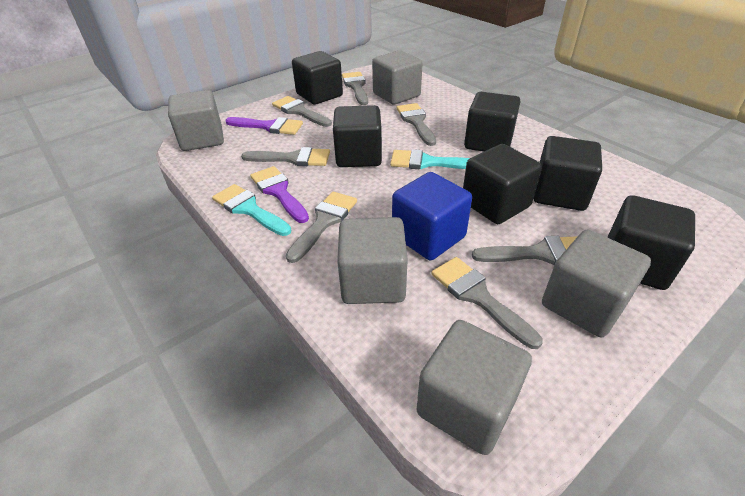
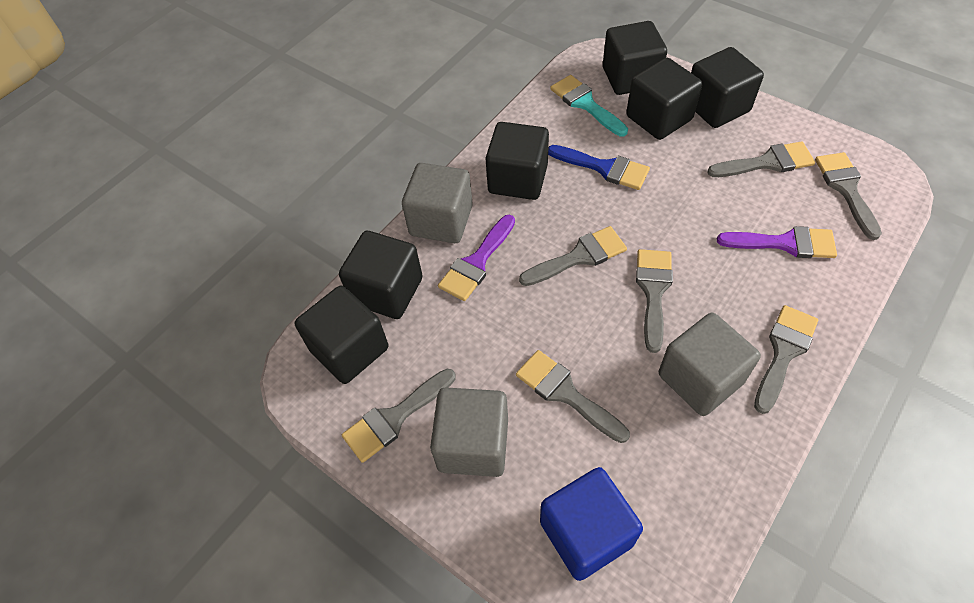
blue brush: 0 -> 1
grey cube: 5 -> 3
turquoise brush: 2 -> 1

